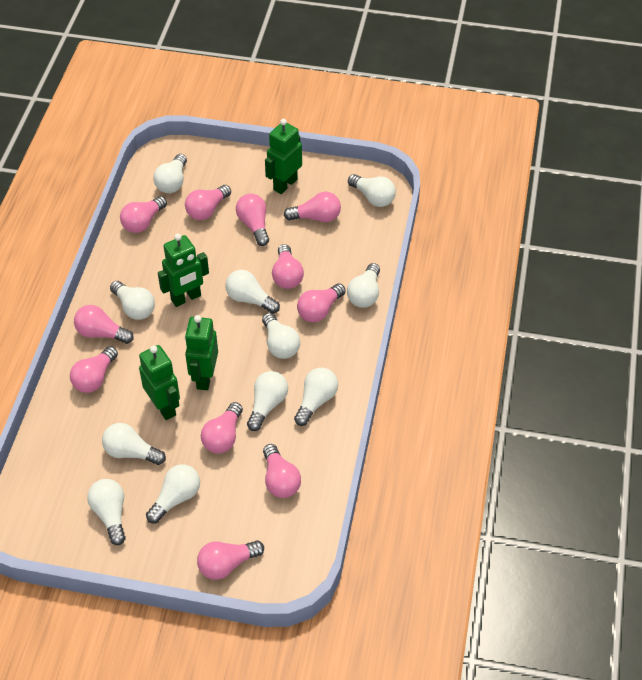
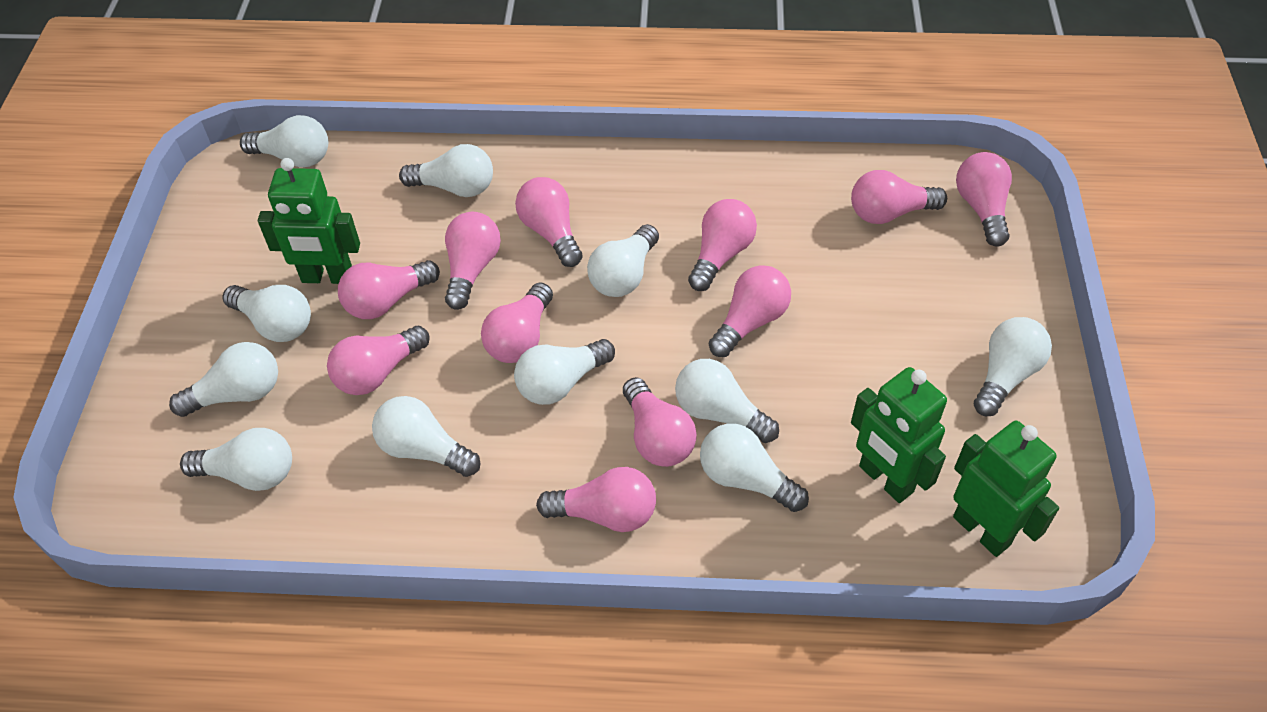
green robot: 4 -> 3

